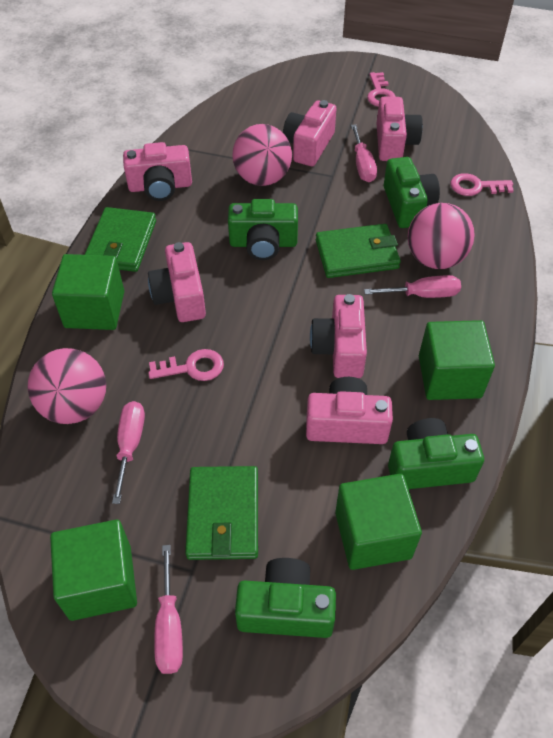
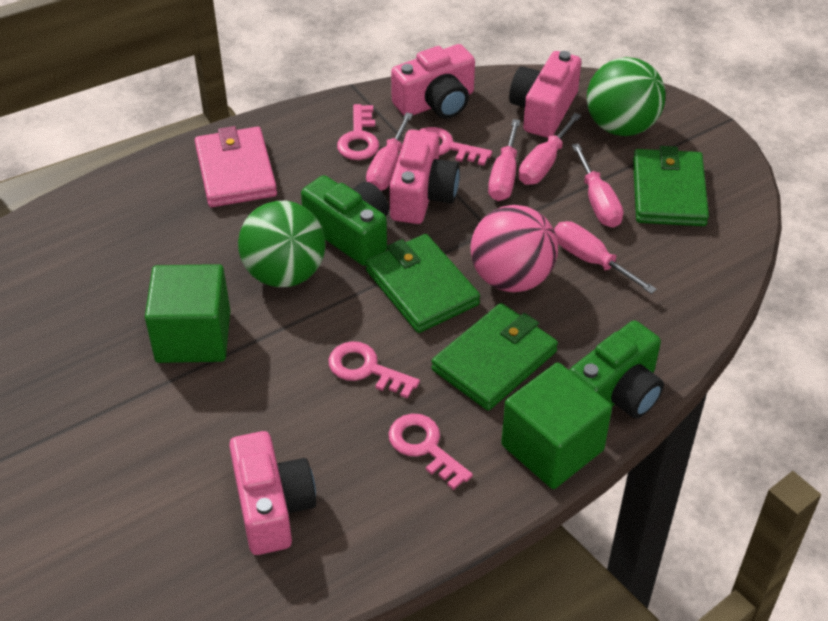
green ball: 0 -> 2
green camera: 4 -> 2
green cube: 4 -> 2
pink ball: 3 -> 1
pink camera: 6 -> 4
pink key: 3 -> 4
pink screwdriver: 4 -> 5
pink wallet: 0 -> 1

